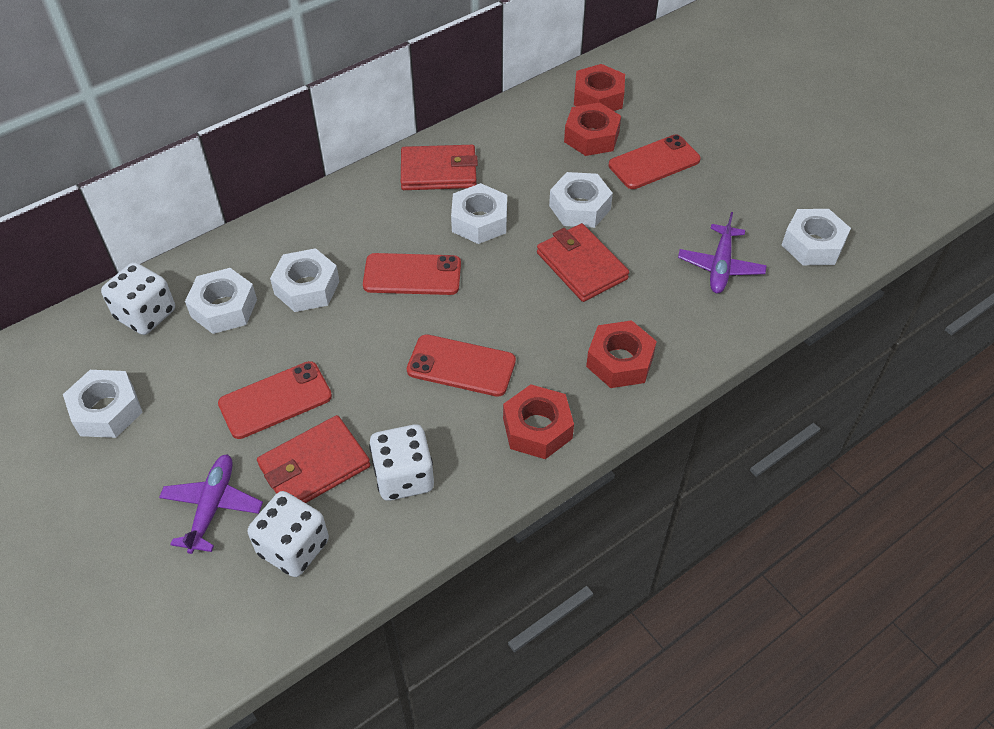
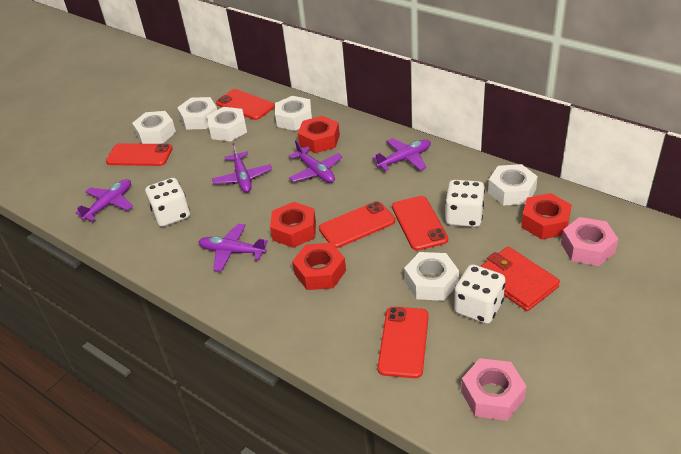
pink nut: 0 -> 2
purple plane: 2 -> 5
red phone: 4 -> 5
red wallet: 3 -> 1

